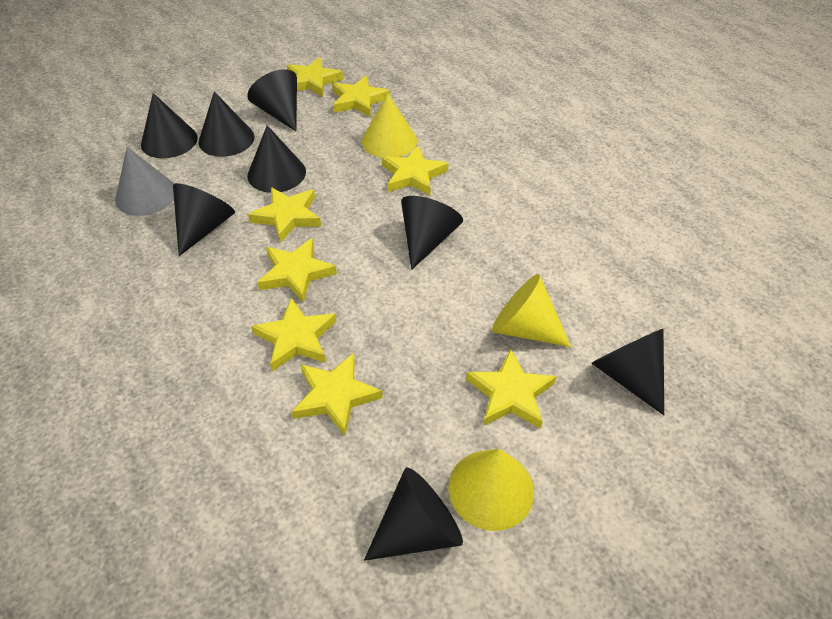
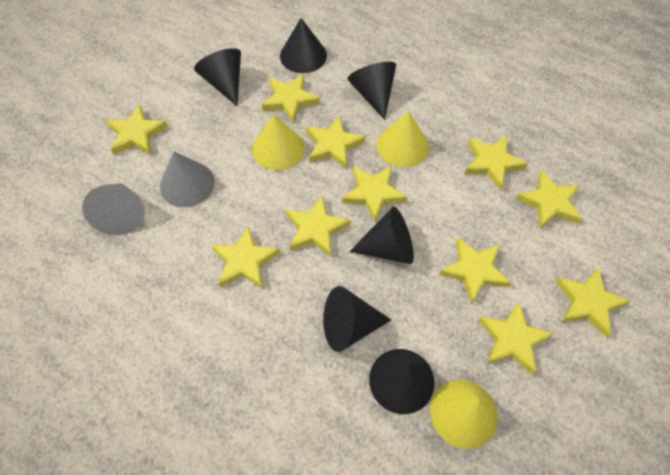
black cone: 8 -> 6
grey cone: 1 -> 2
yellow star: 8 -> 11

